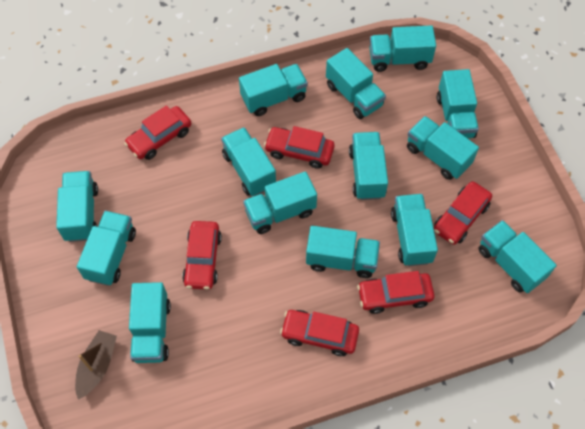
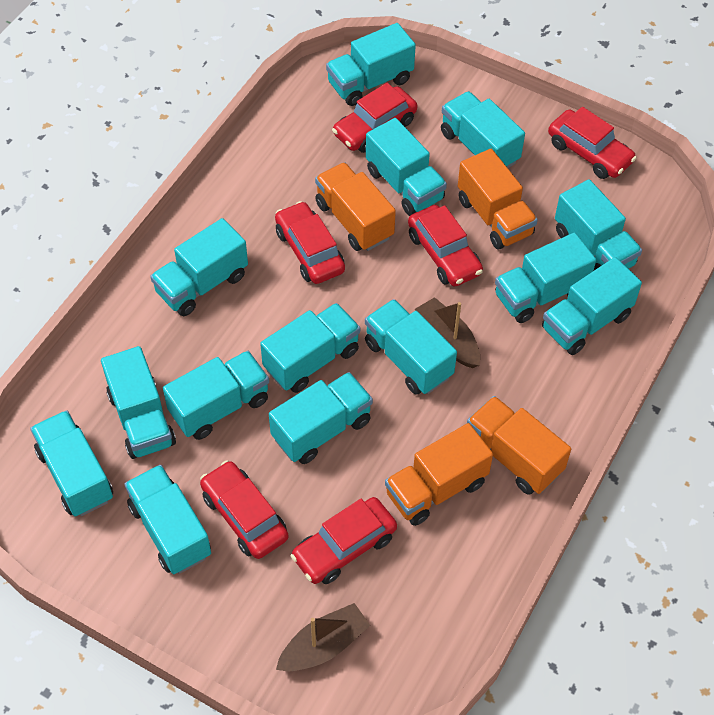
brown boat: 1 -> 2
orange truck: 0 -> 4

